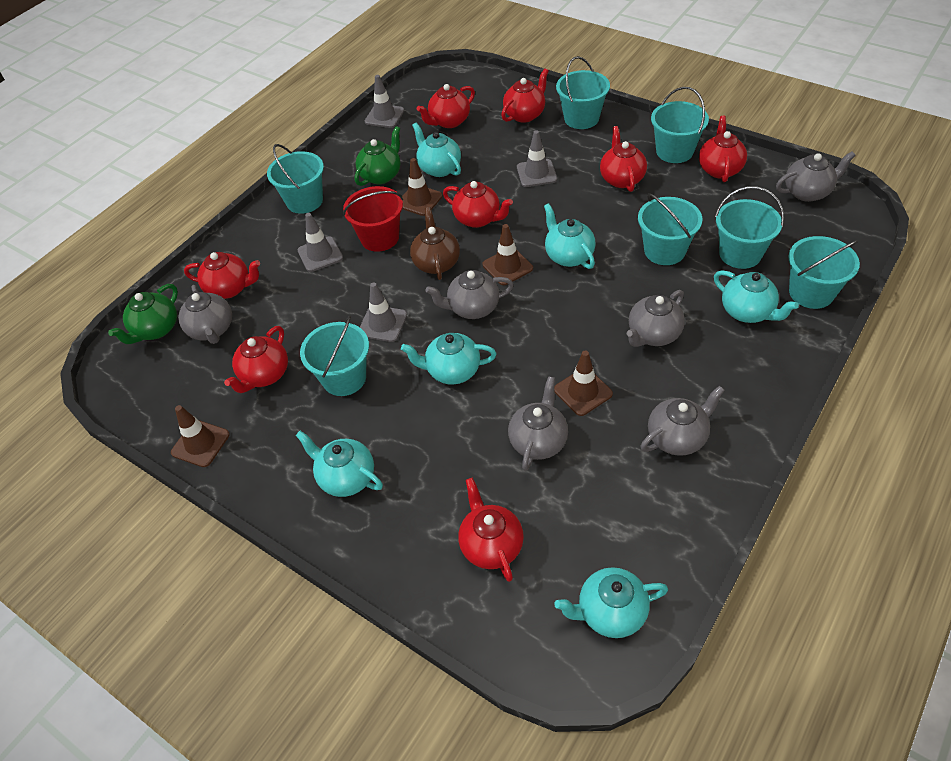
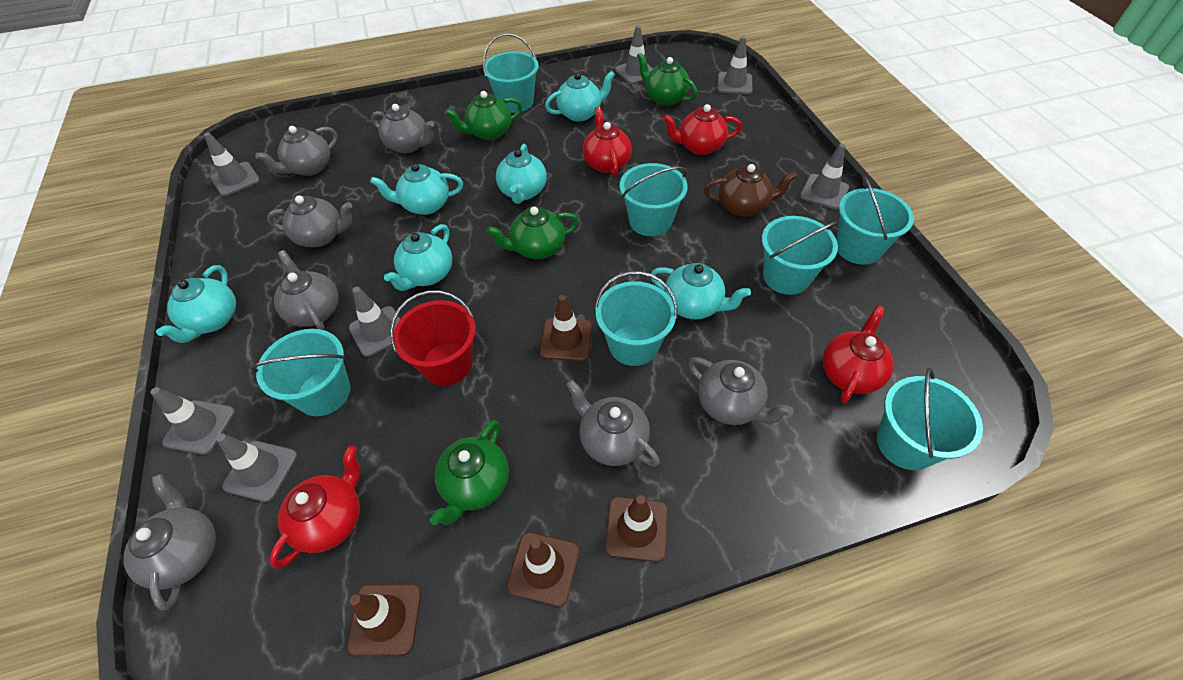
green teapot: 2 -> 4
grey teapot: 6 -> 7
grey traffic cone: 4 -> 7
red teapot: 8 -> 4

